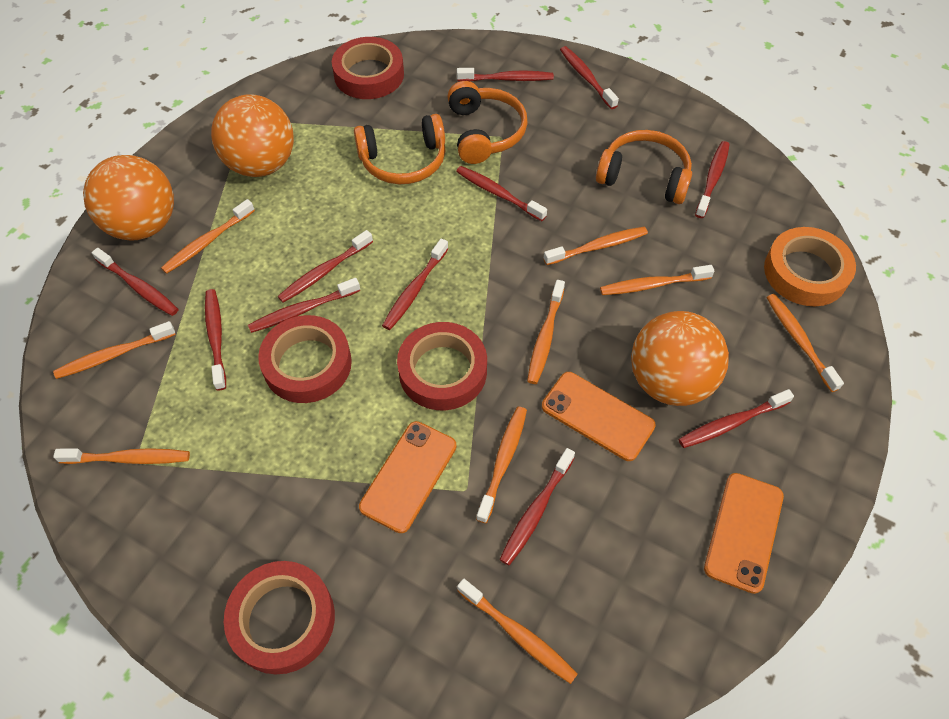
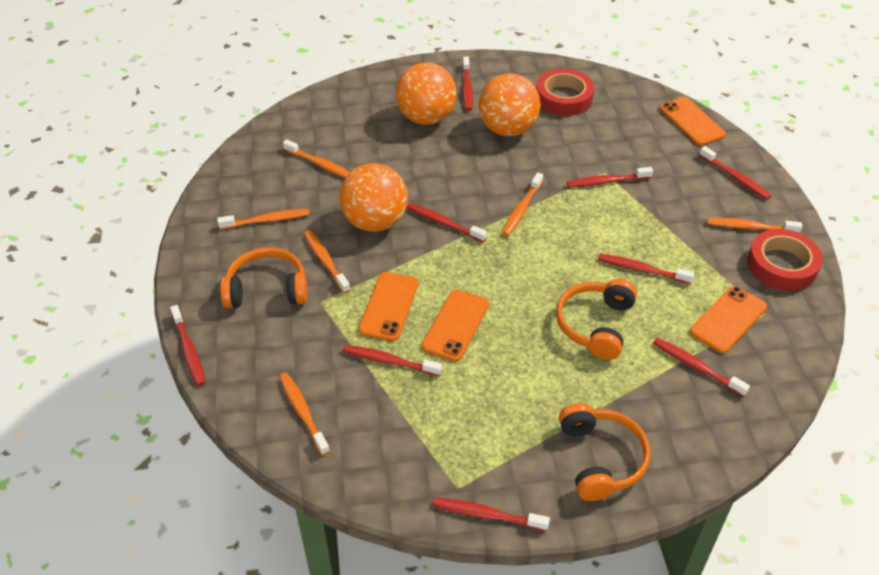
orange phone: 3 -> 4
orange tape: 1 -> 0
orange toothbrush: 9 -> 6
red tape: 4 -> 2
red toothbrush: 11 -> 9

